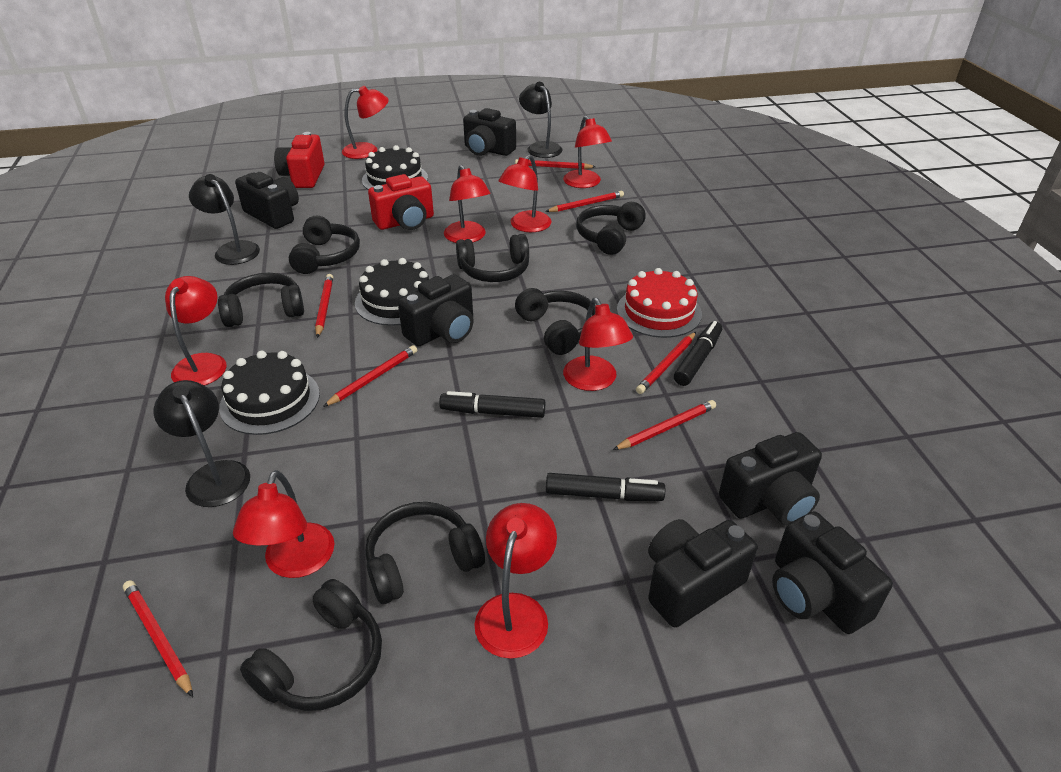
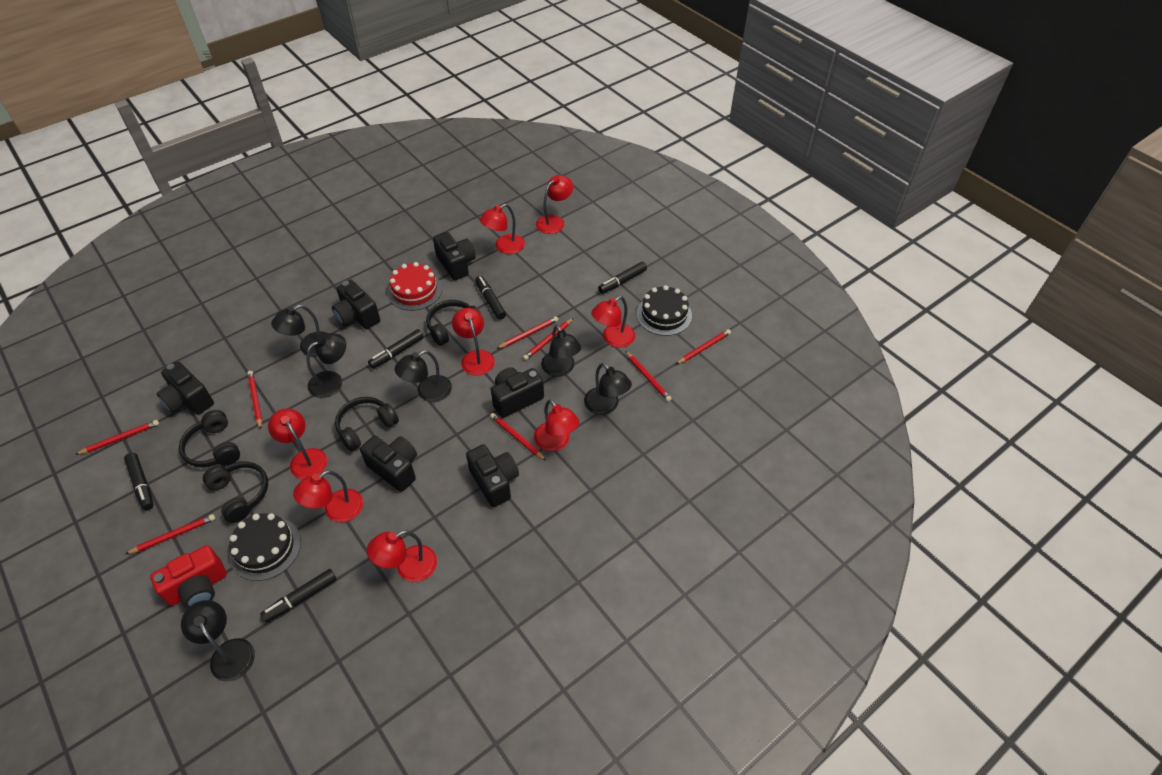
black cake: 3 -> 2
black headphones: 7 -> 4
black lamp: 3 -> 6
black marker: 3 -> 5
red camera: 2 -> 1
red pencil: 7 -> 8

